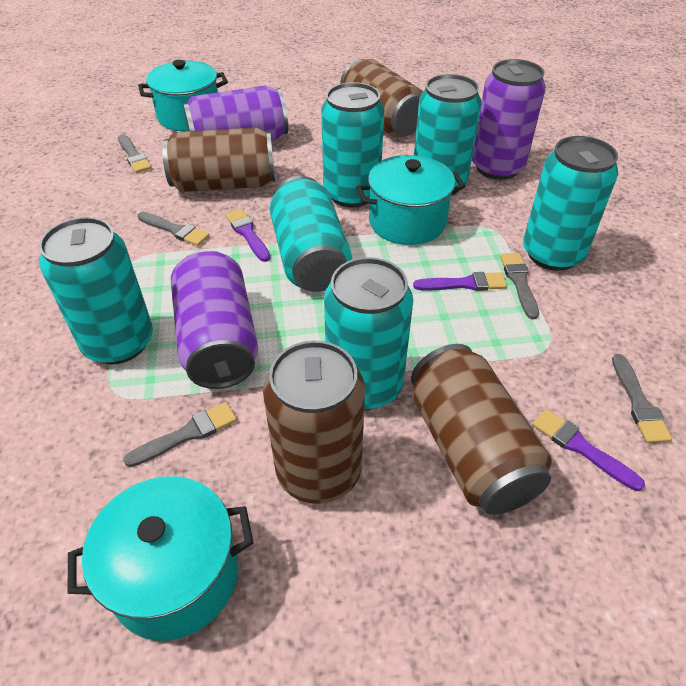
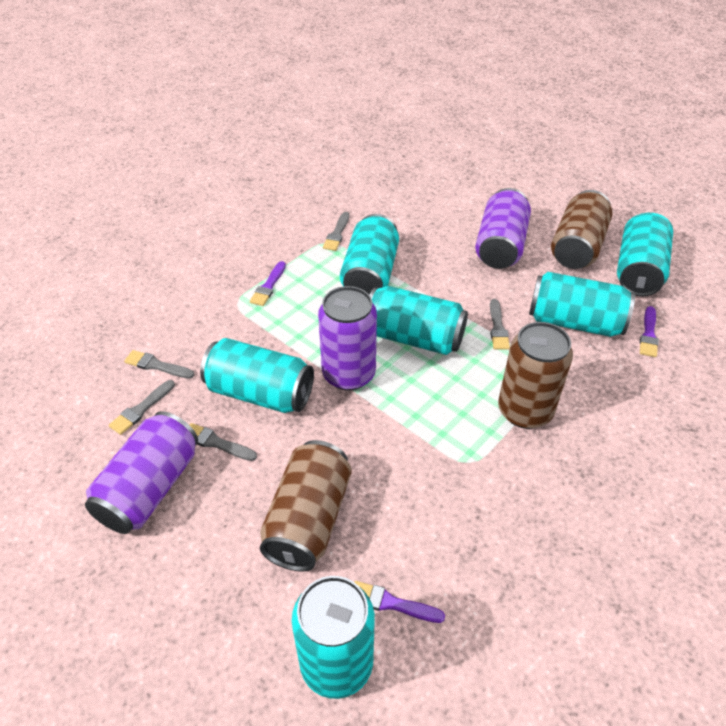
brown can: 4 -> 3
turquoise pot: 3 -> 0

